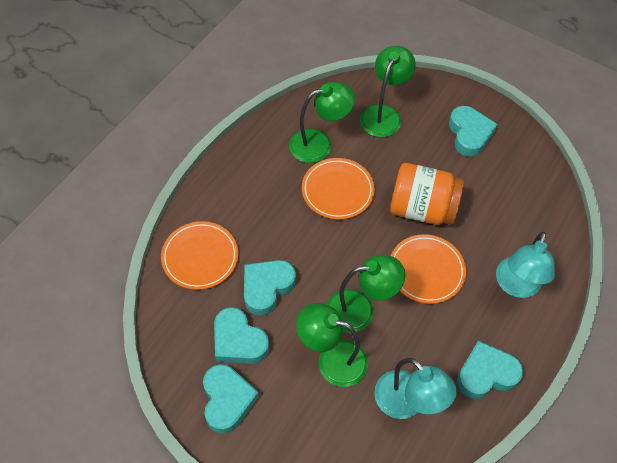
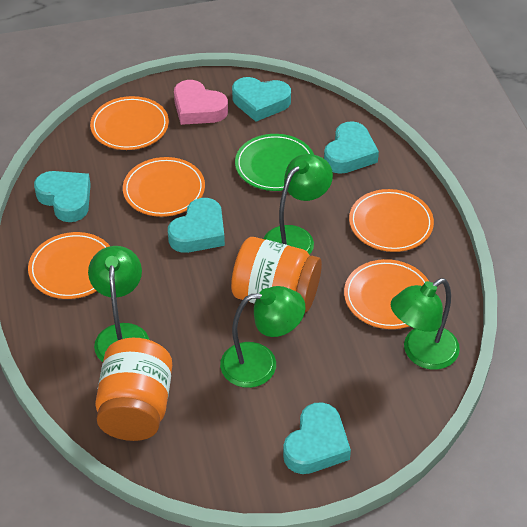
green plate: 0 -> 1
orange jar: 1 -> 2
orange plate: 3 -> 5
pink heart: 0 -> 1
turquoise lamp: 2 -> 0

